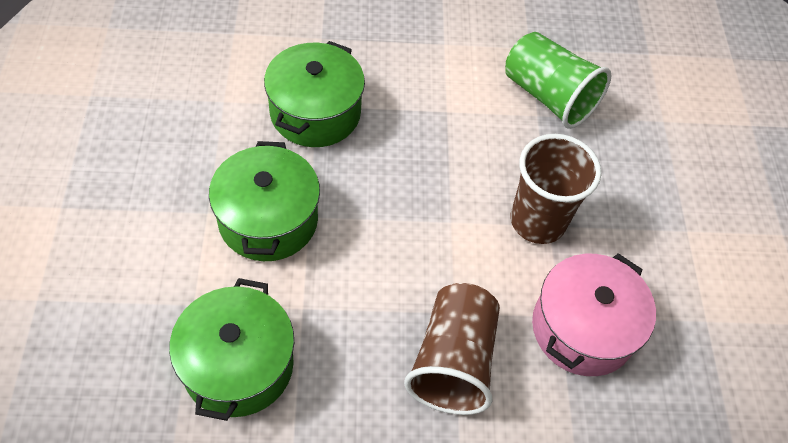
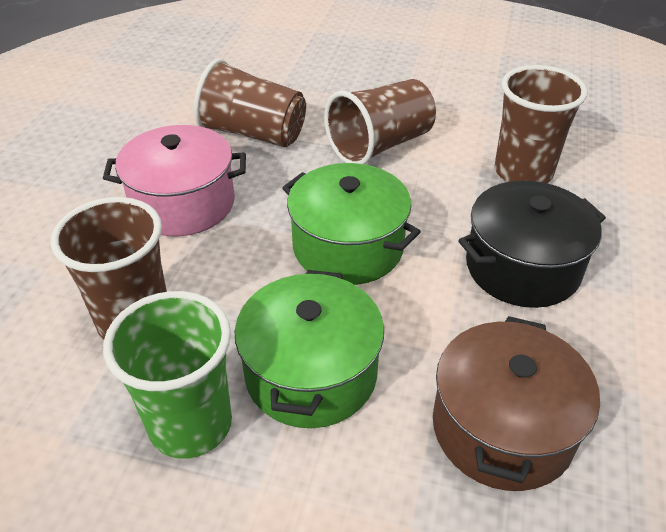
black pot: 0 -> 1
brown cup: 2 -> 4
brown pot: 0 -> 1
green pot: 3 -> 2

